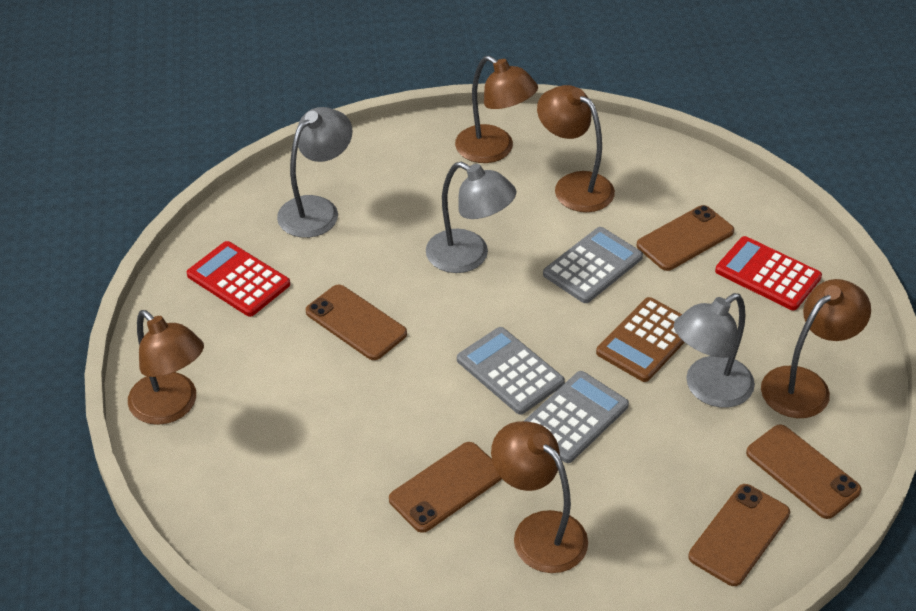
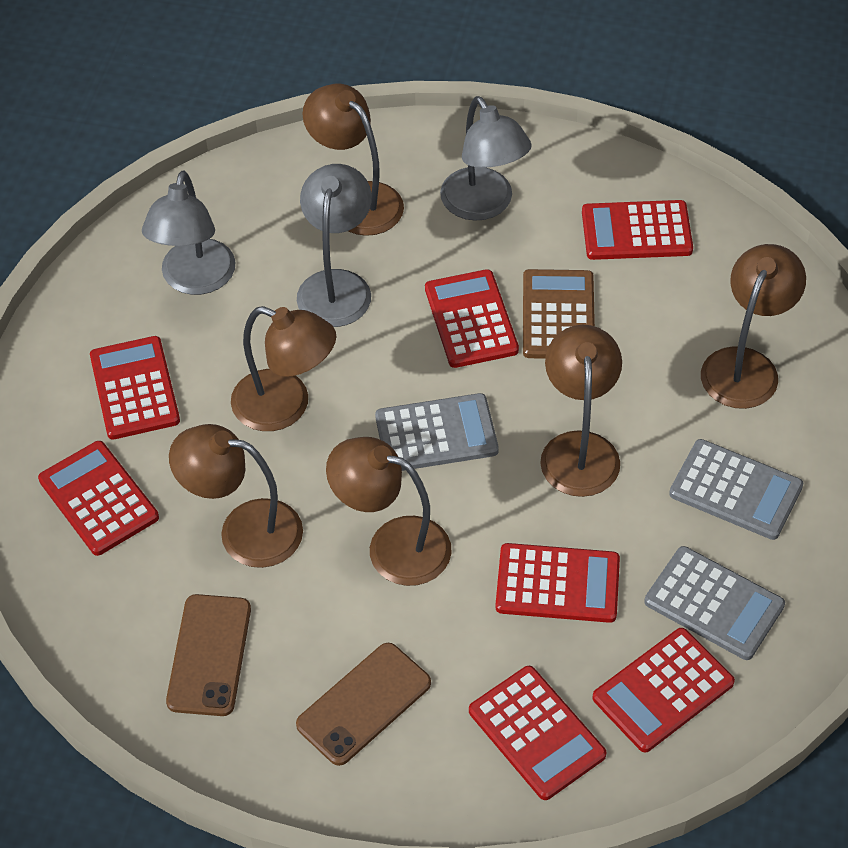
brown lamp: 5 -> 6
brown phone: 5 -> 2
red calculator: 2 -> 7

